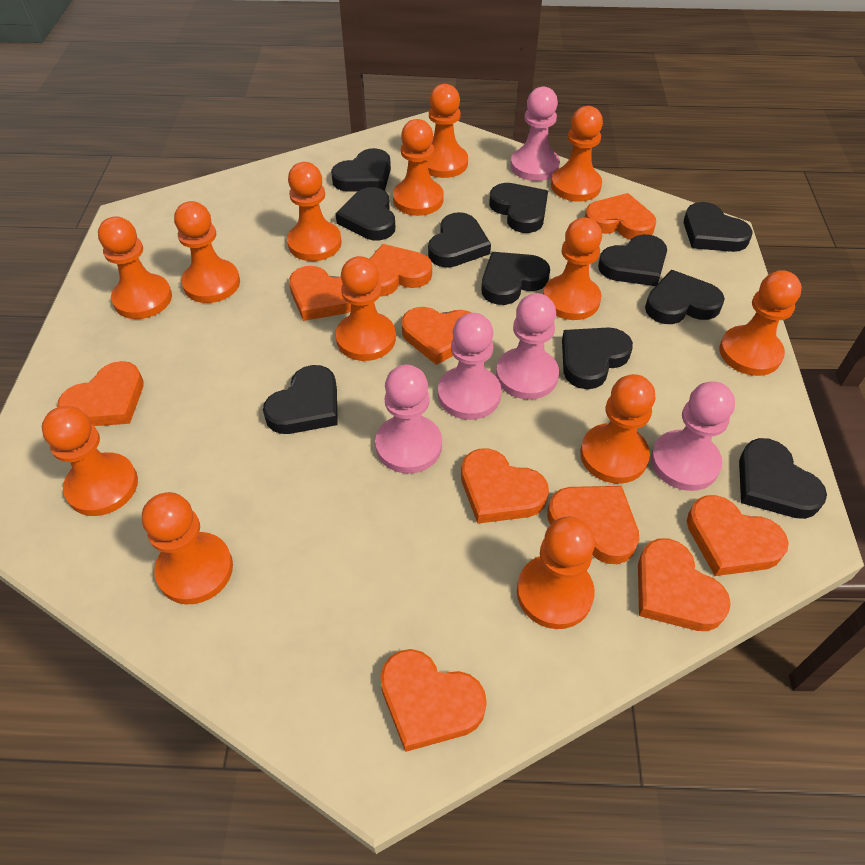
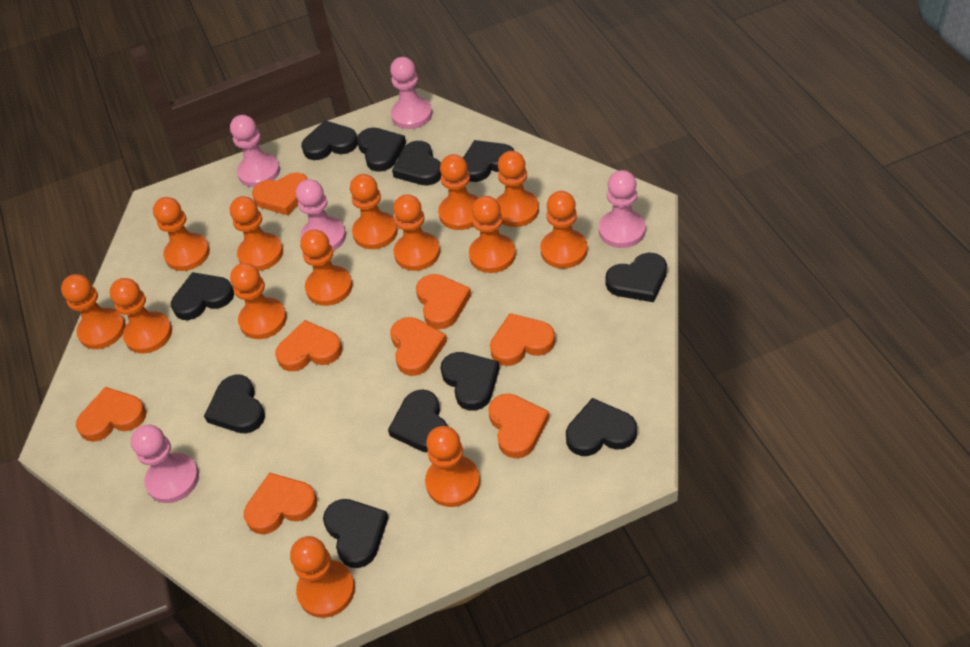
orange heart: 10 -> 8
orange pawn: 13 -> 14

